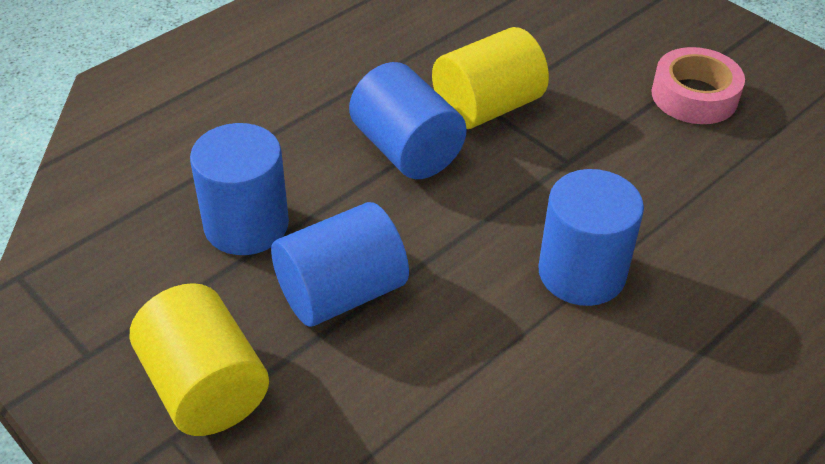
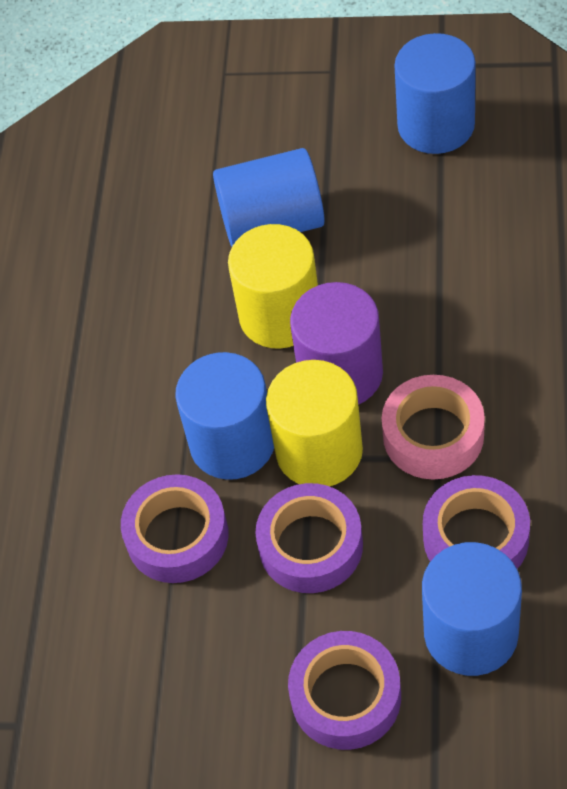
purple cylinder: 0 -> 1
purple tape: 0 -> 4

